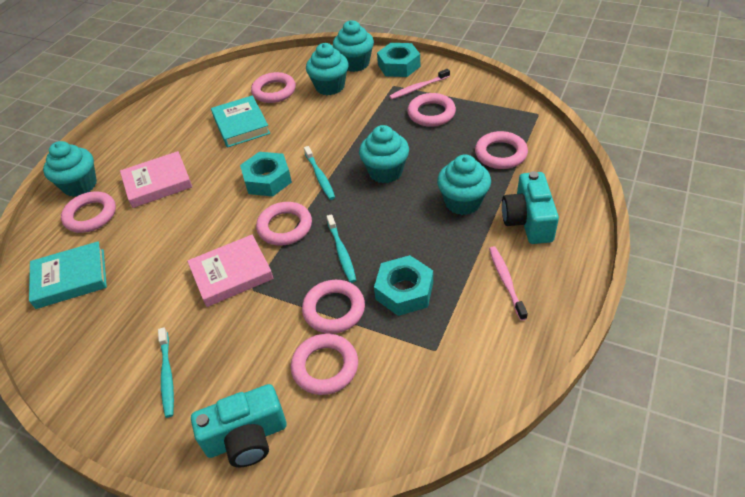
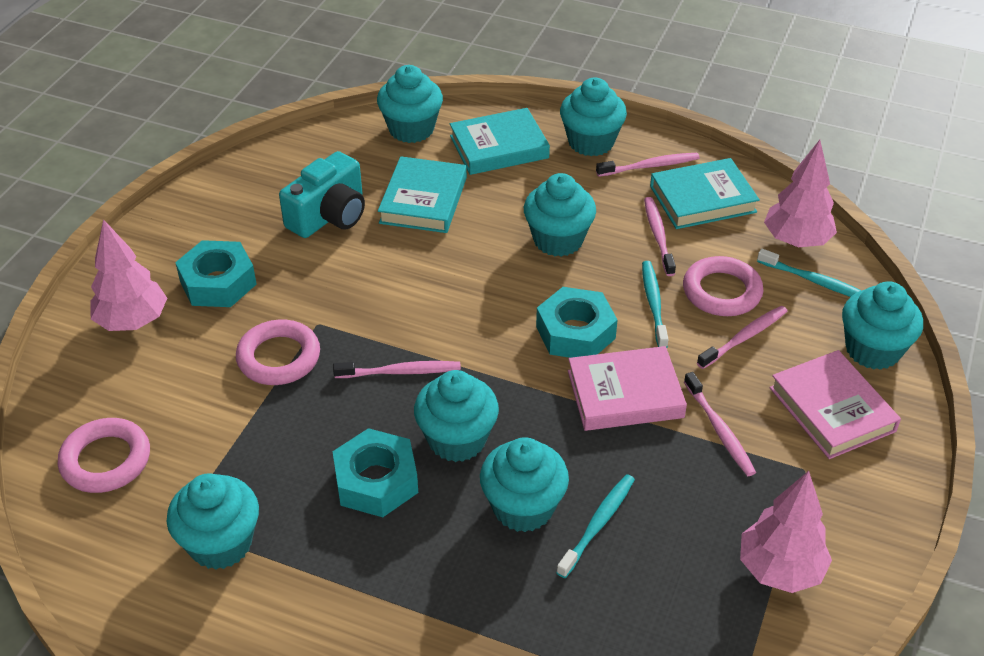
pink ring: 7 -> 3
pink toothbrush: 2 -> 5
pink tree: 0 -> 3
turquoise book: 2 -> 3
turquoise camera: 2 -> 1
turquoise cupcake: 5 -> 7

